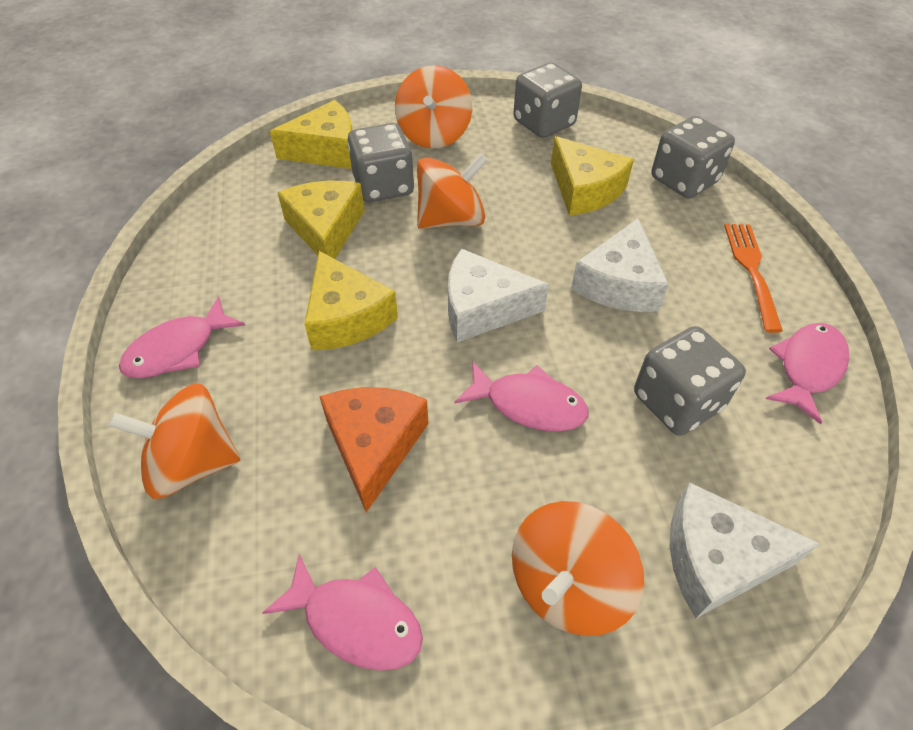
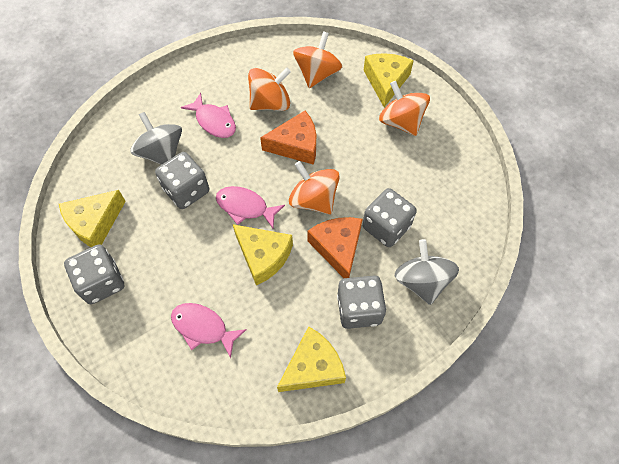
grey spinning top: 0 -> 2
orange cheese: 1 -> 2
orange fork: 1 -> 0
pink fish: 4 -> 3
white cheese: 3 -> 0

